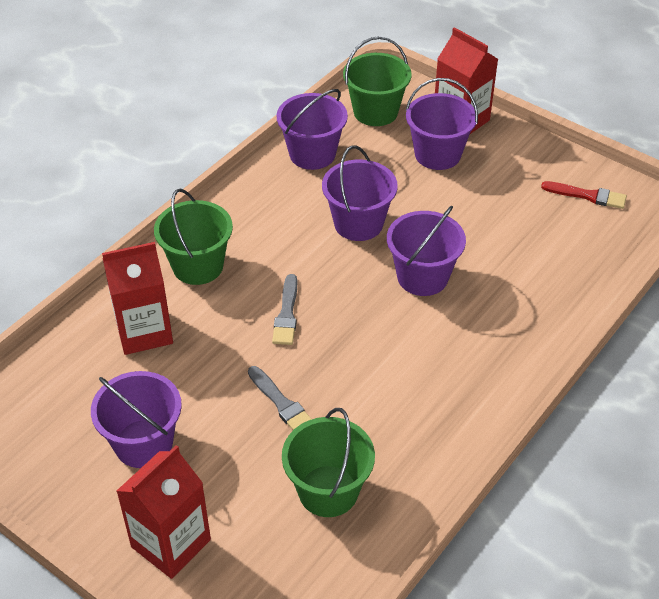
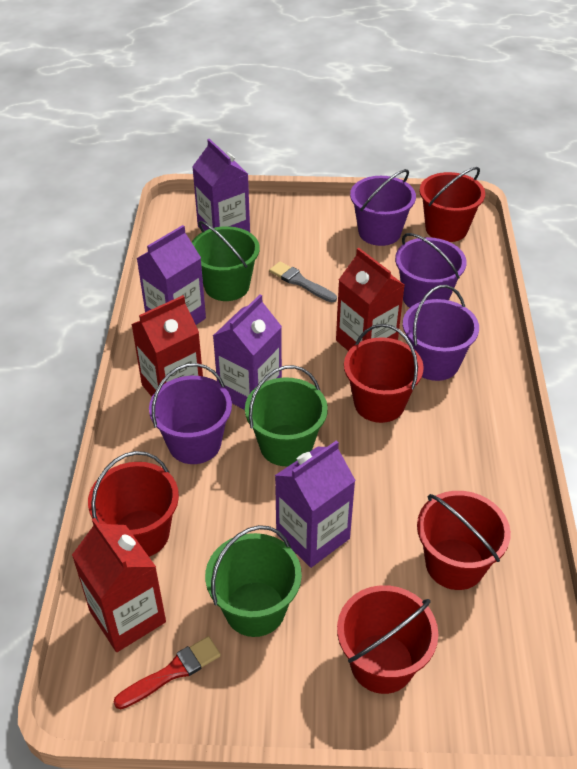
grey brush: 2 -> 1
purple bucket: 5 -> 4
purple carton: 0 -> 4
red bucket: 0 -> 5

